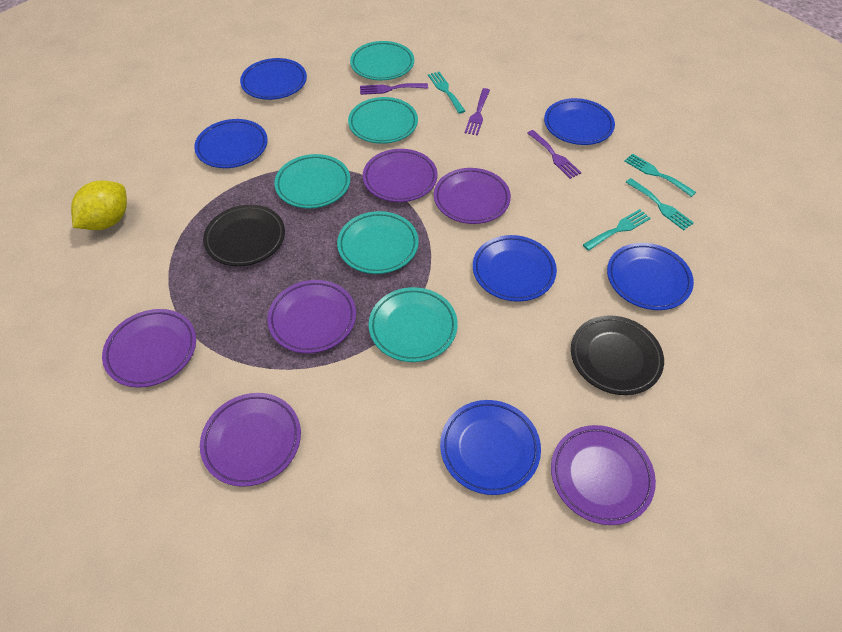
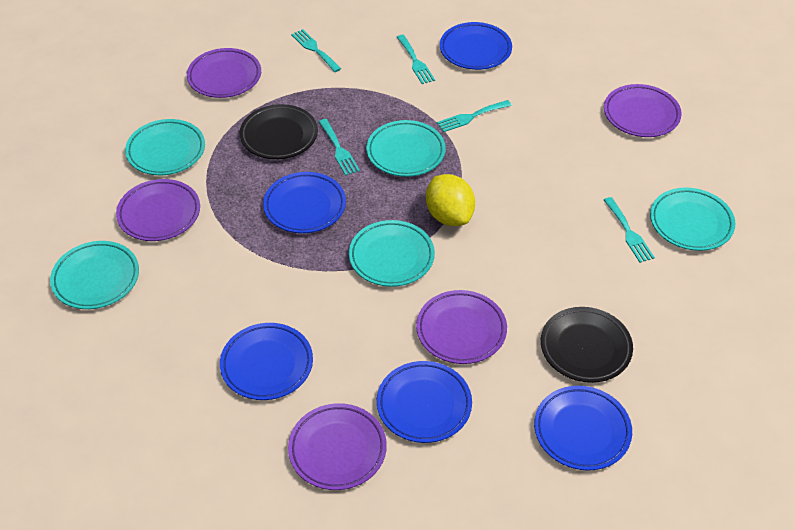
blue plate: 6 -> 5
purple fork: 3 -> 0
purple plate: 6 -> 5
turquoise fork: 4 -> 5

